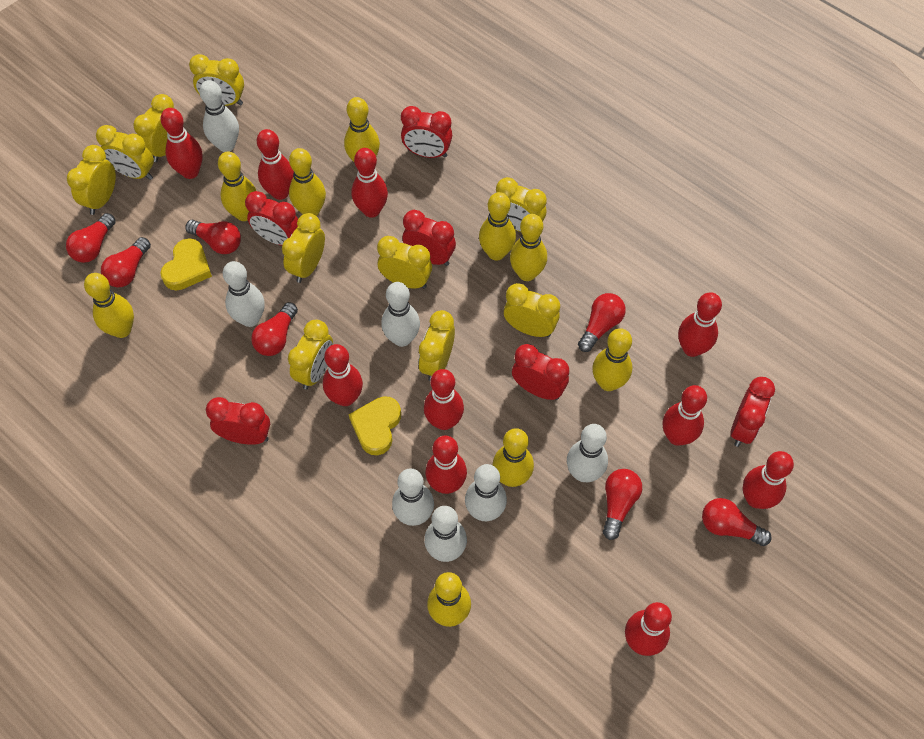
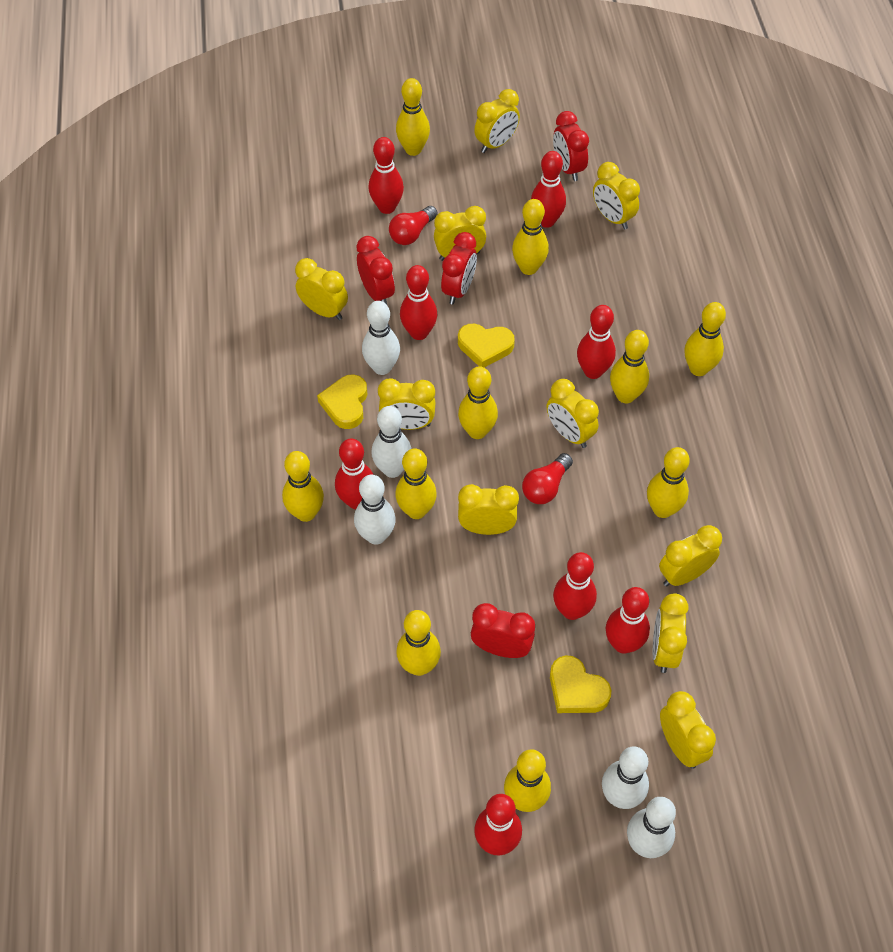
red bowling pin: 10 -> 8
red clock: 6 -> 4
red light bulb: 7 -> 2
white bowling pin: 7 -> 5
yellow bowling pin: 9 -> 10
yellow heart: 2 -> 3

